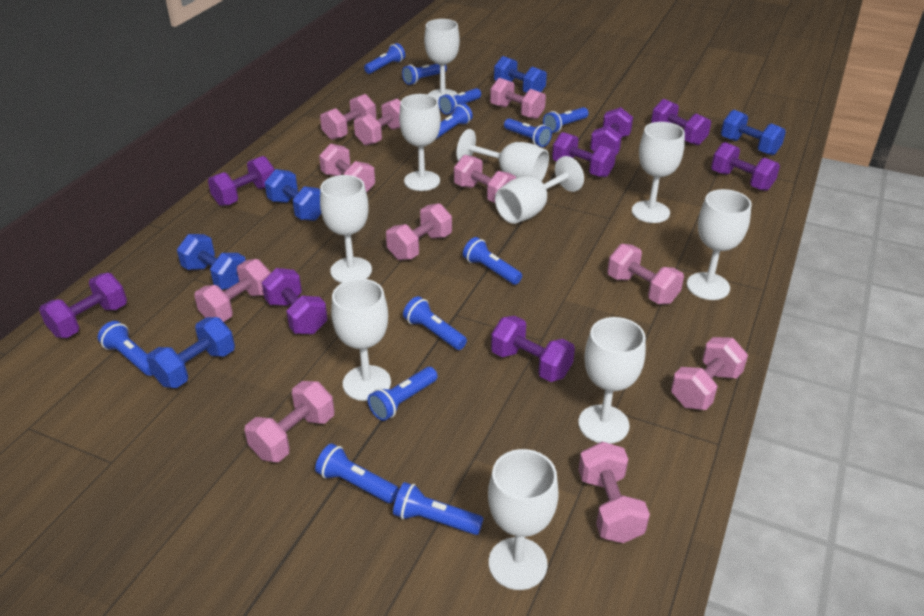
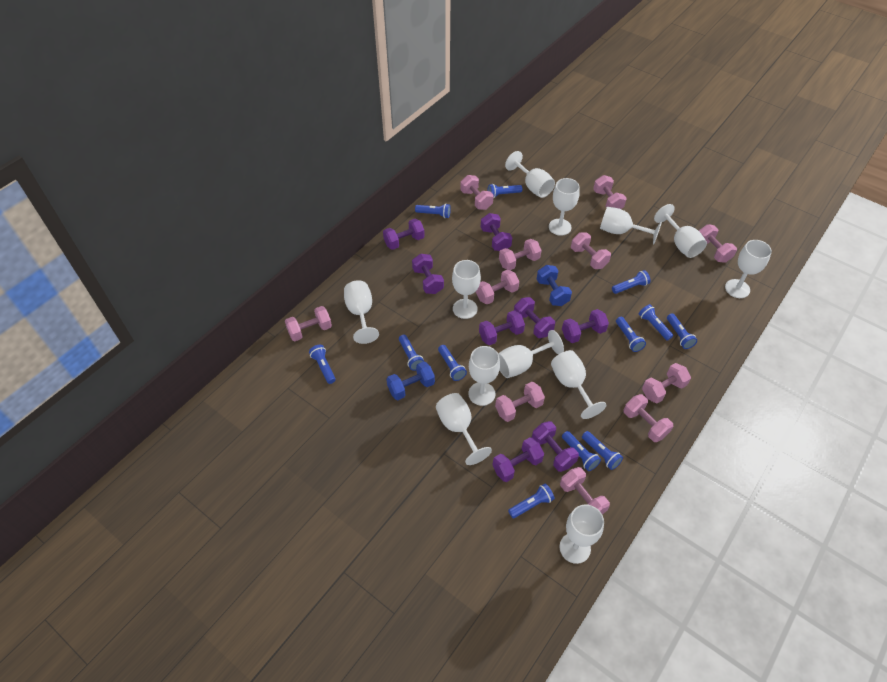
blue dumbbell: 5 -> 2
white goblet: 10 -> 12

